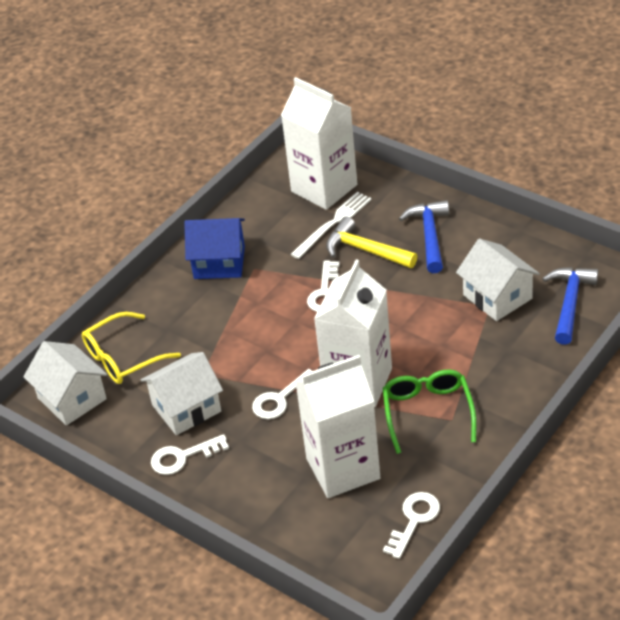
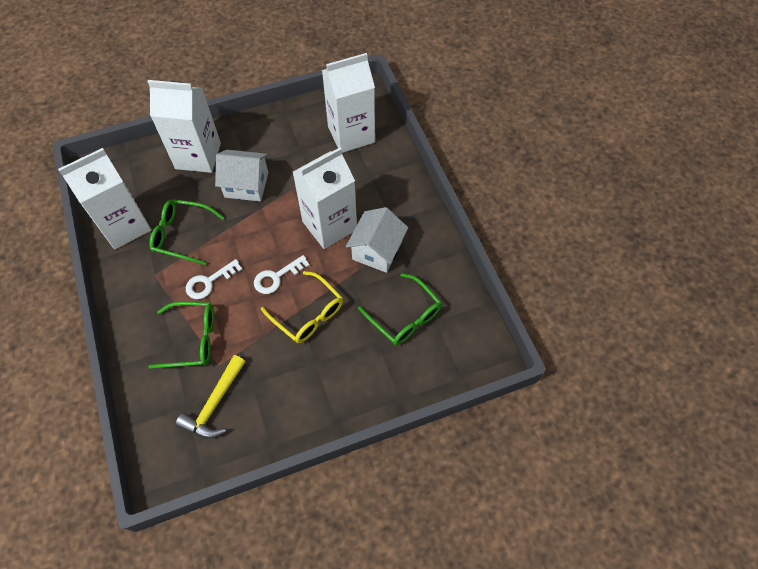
blue hammer: 2 -> 0
blue house: 1 -> 0
green glasses: 1 -> 3
white carton: 3 -> 4
white fork: 1 -> 0
white house: 3 -> 2
white key: 4 -> 2

